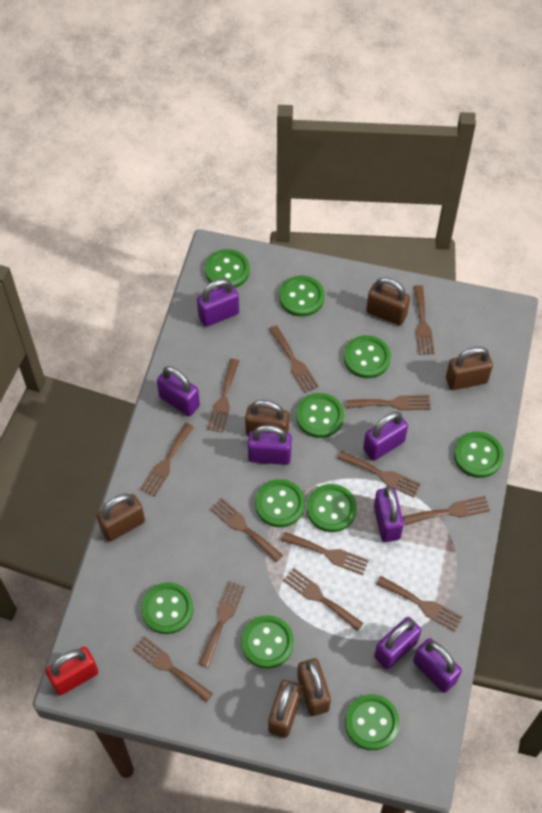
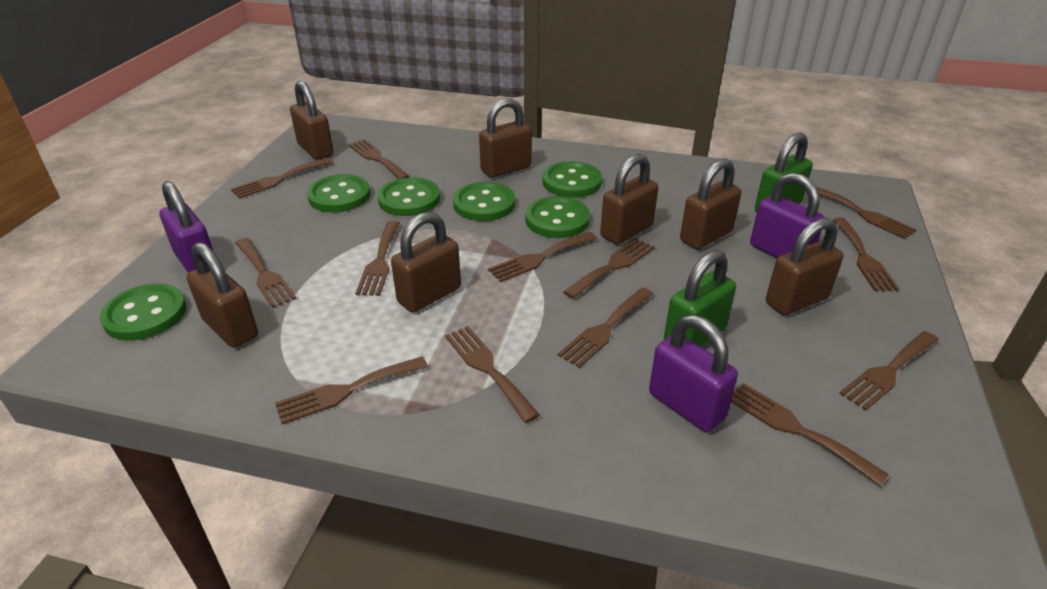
brown padlock: 6 -> 7
green button: 10 -> 6
green padlock: 0 -> 2
purple padlock: 7 -> 3
red padlock: 1 -> 0

